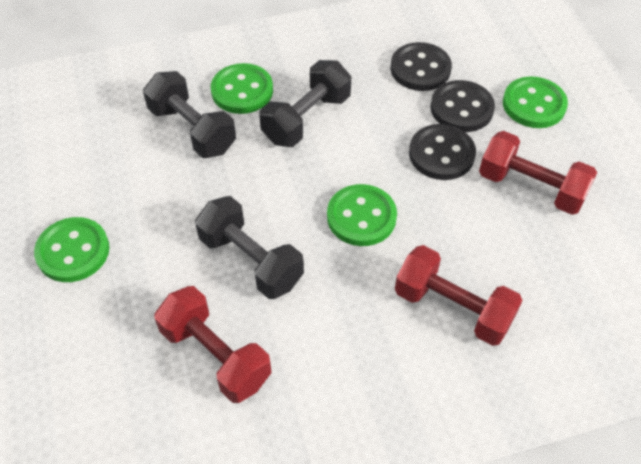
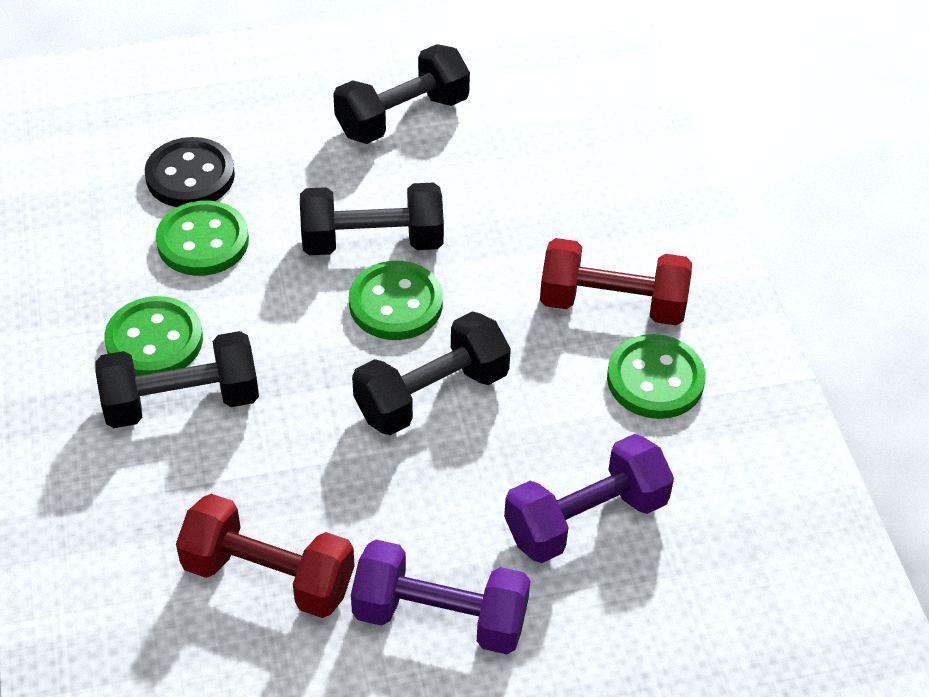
black button: 3 -> 1
black dumbbell: 3 -> 4
purple dumbbell: 0 -> 2
red dumbbell: 3 -> 2

